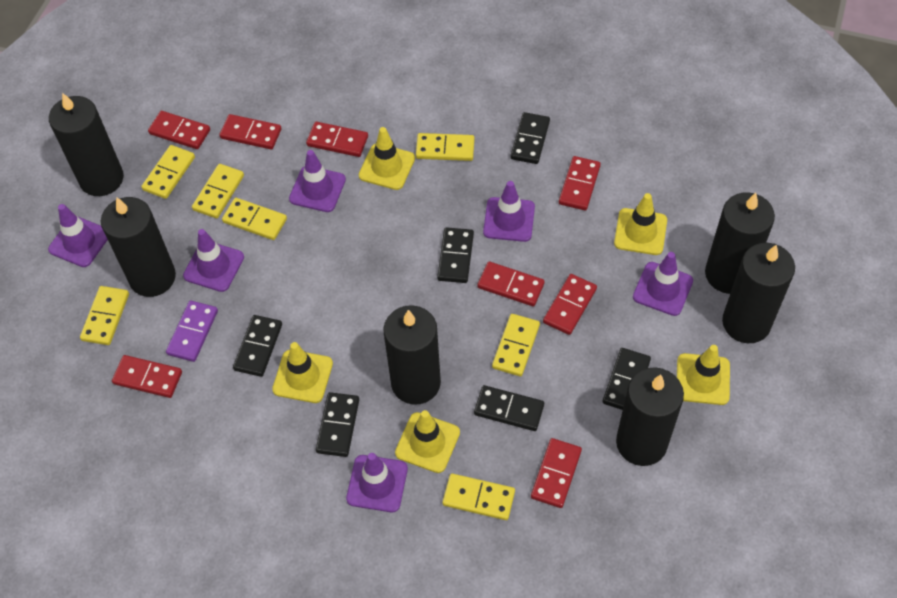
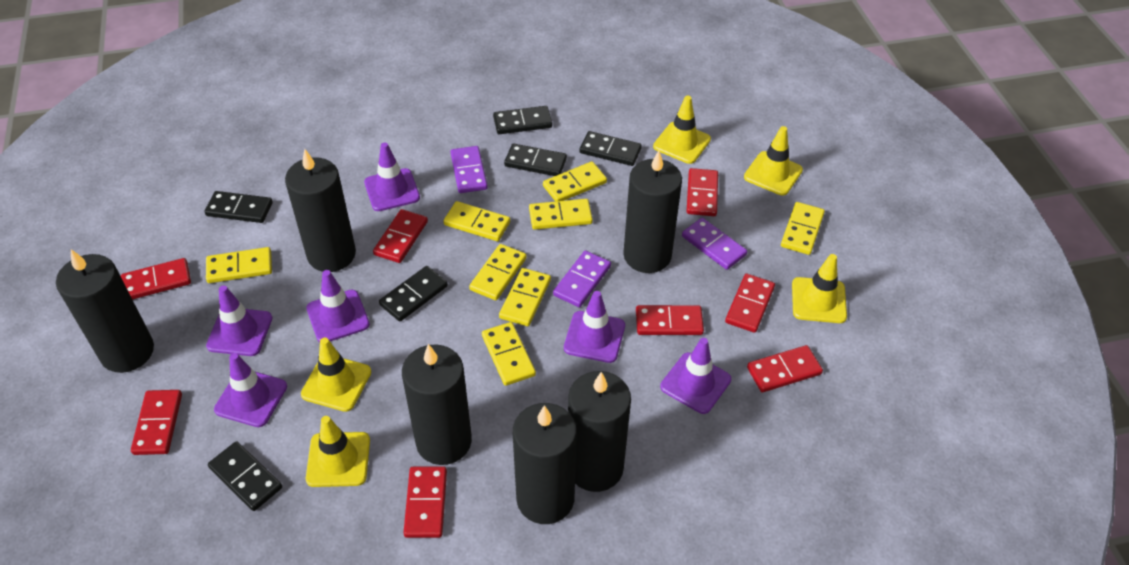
purple domino: 1 -> 3
yellow domino: 7 -> 8

